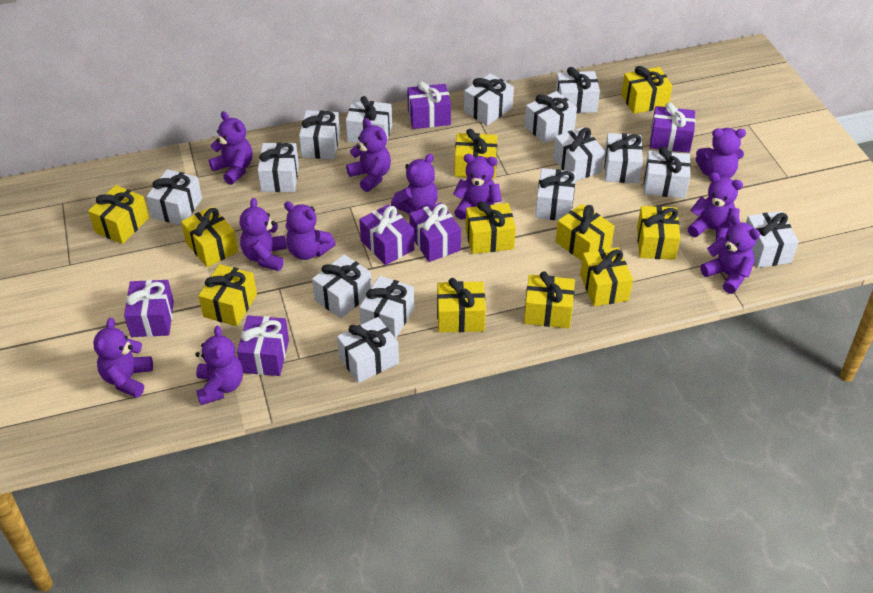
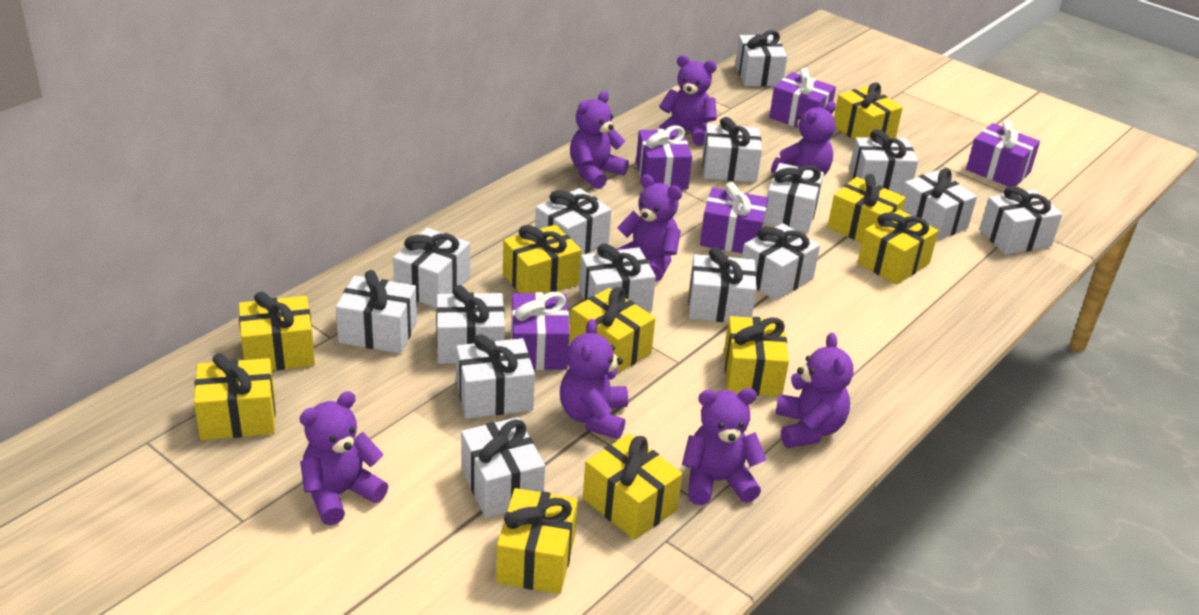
purple gift: 6 -> 5
purple teddy bear: 11 -> 8
yellow gift: 11 -> 10

